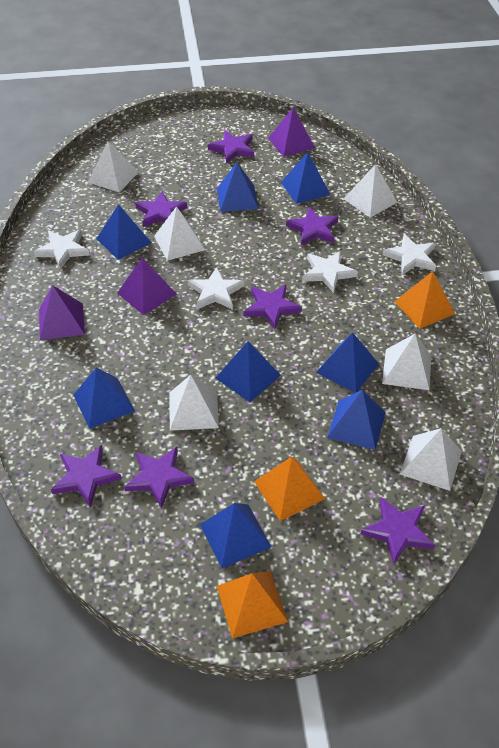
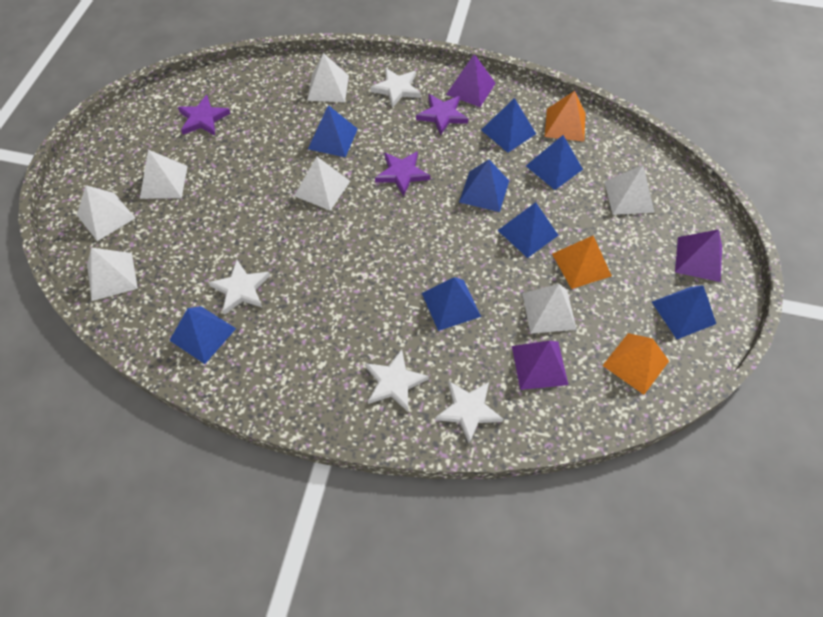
purple star: 7 -> 3
white pyramid: 6 -> 7

